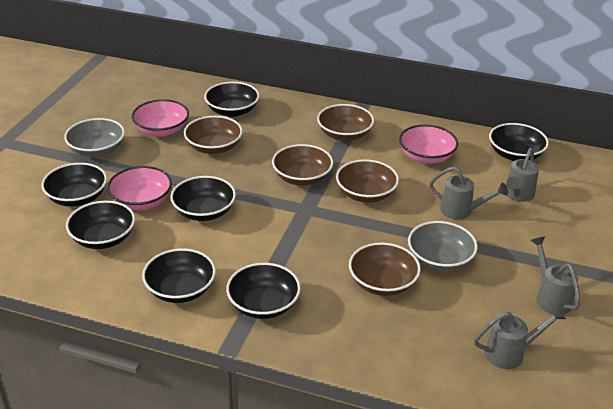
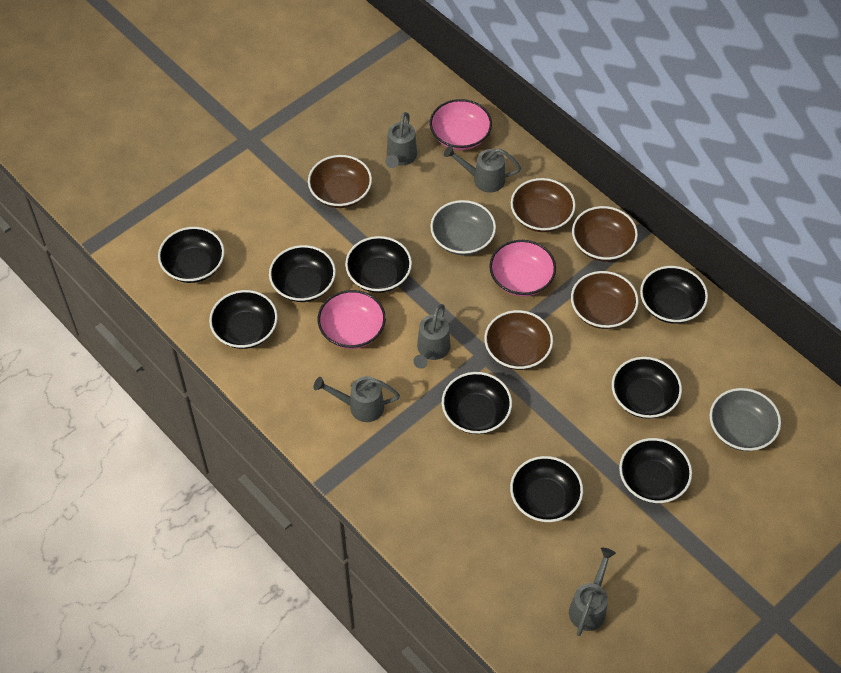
black bowl: 7 -> 9
grey watering can: 4 -> 5

